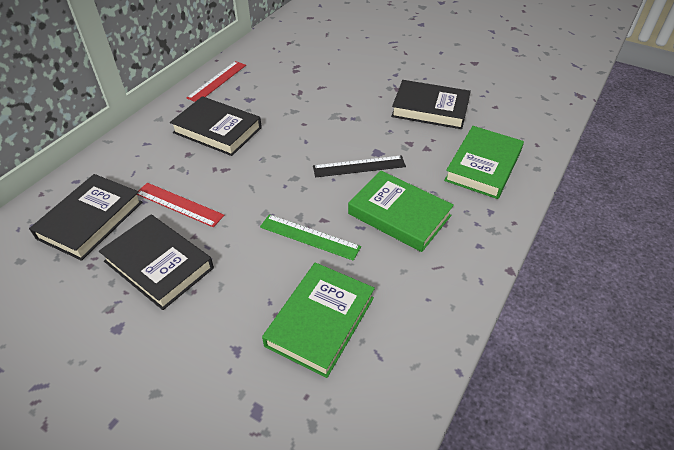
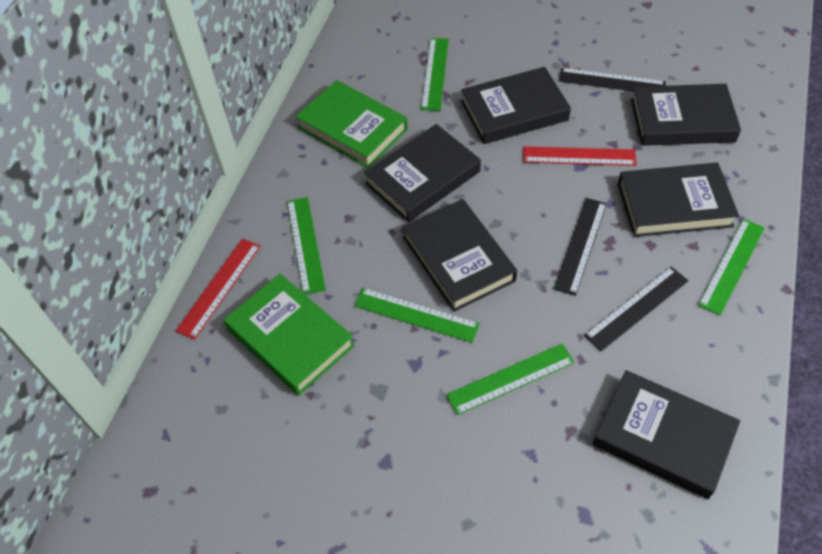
black book: 4 -> 6
black ruler: 1 -> 3
green book: 3 -> 2
green ruler: 1 -> 5

